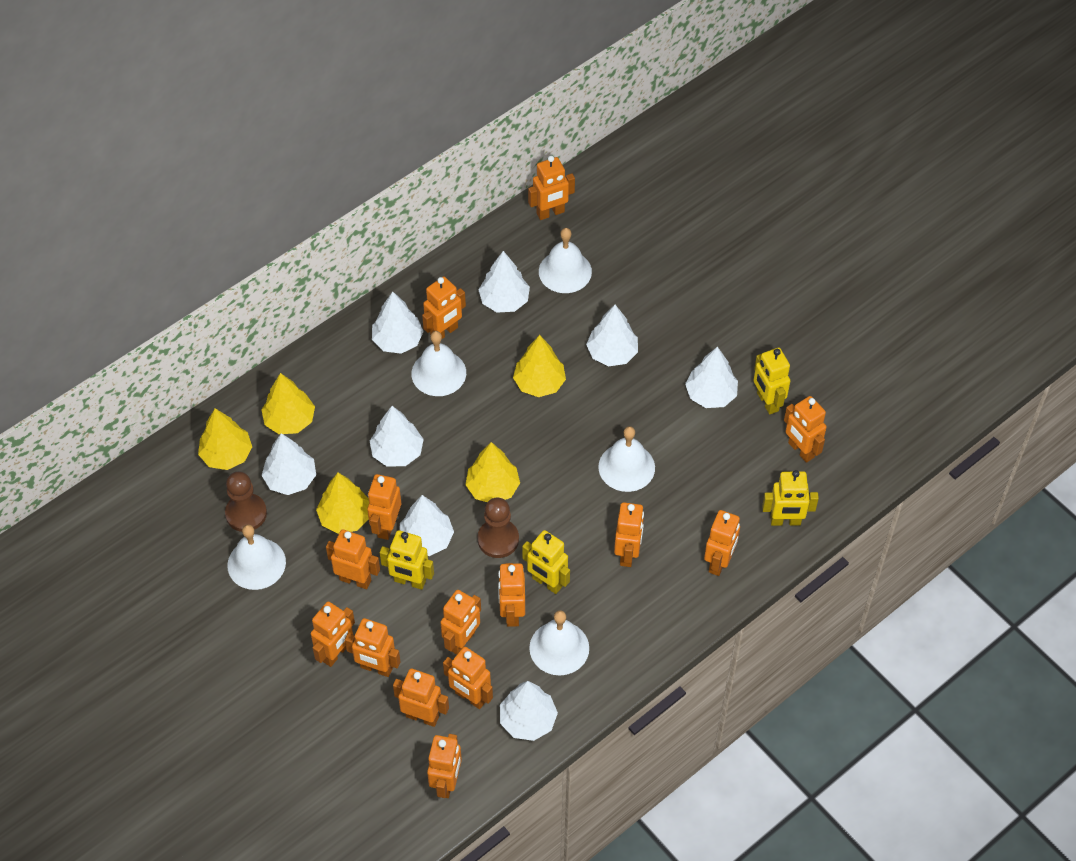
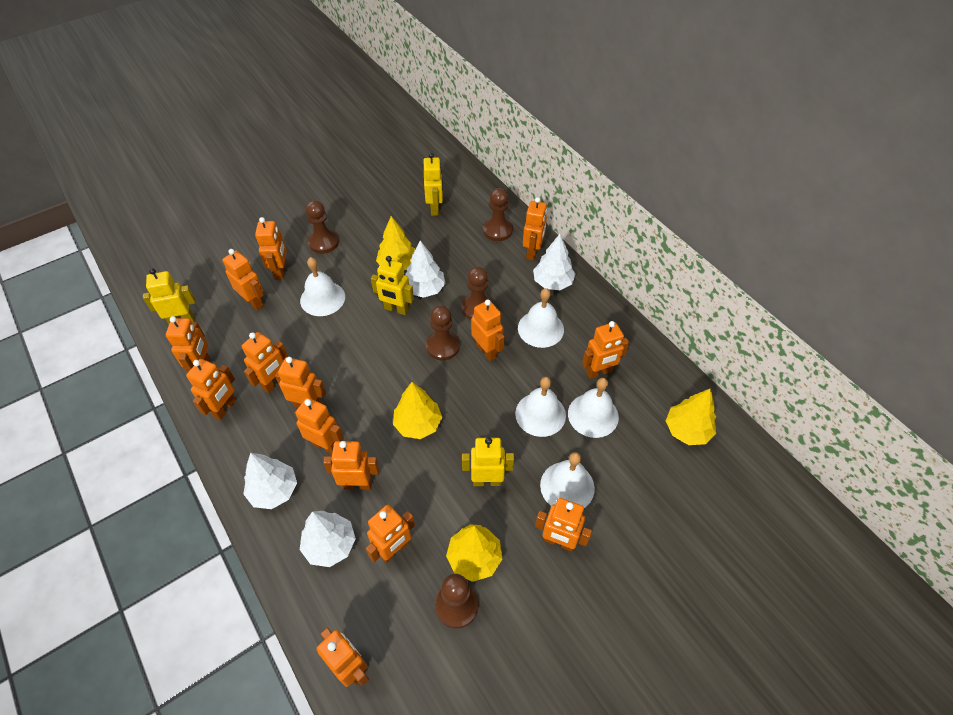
brown pawn: 2 -> 5
white tree: 8 -> 4
yellow tree: 5 -> 4

